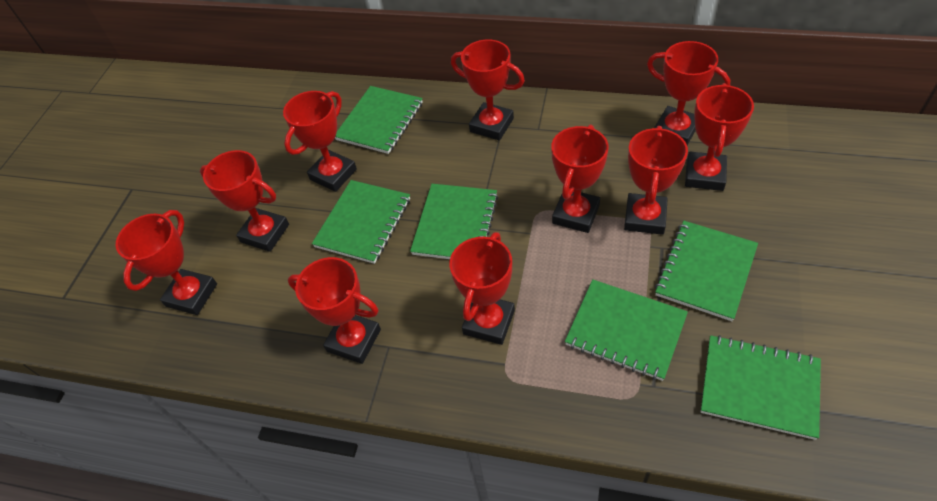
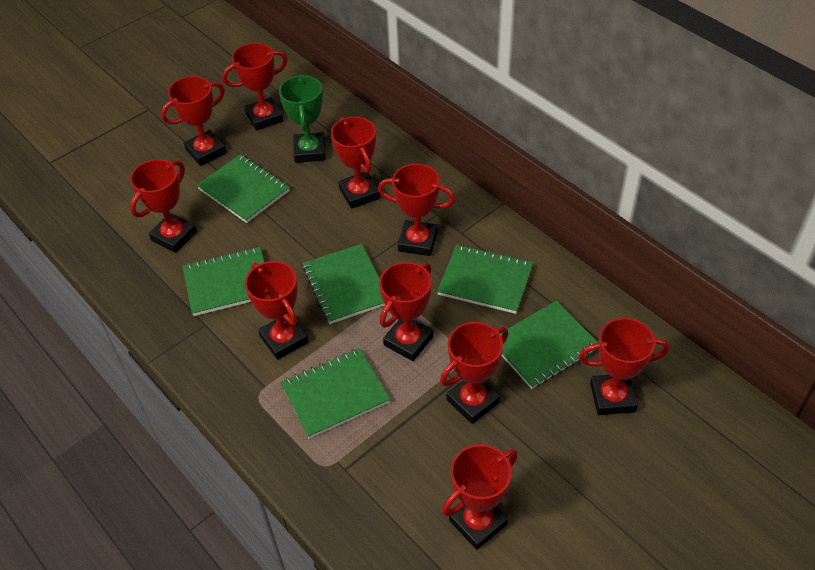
green trophy: 0 -> 1

